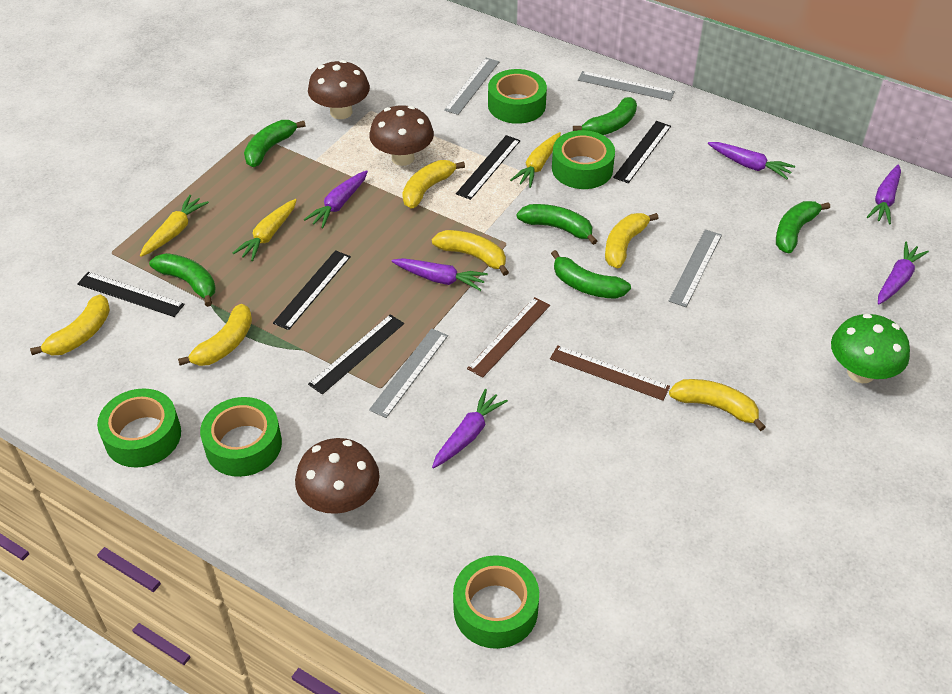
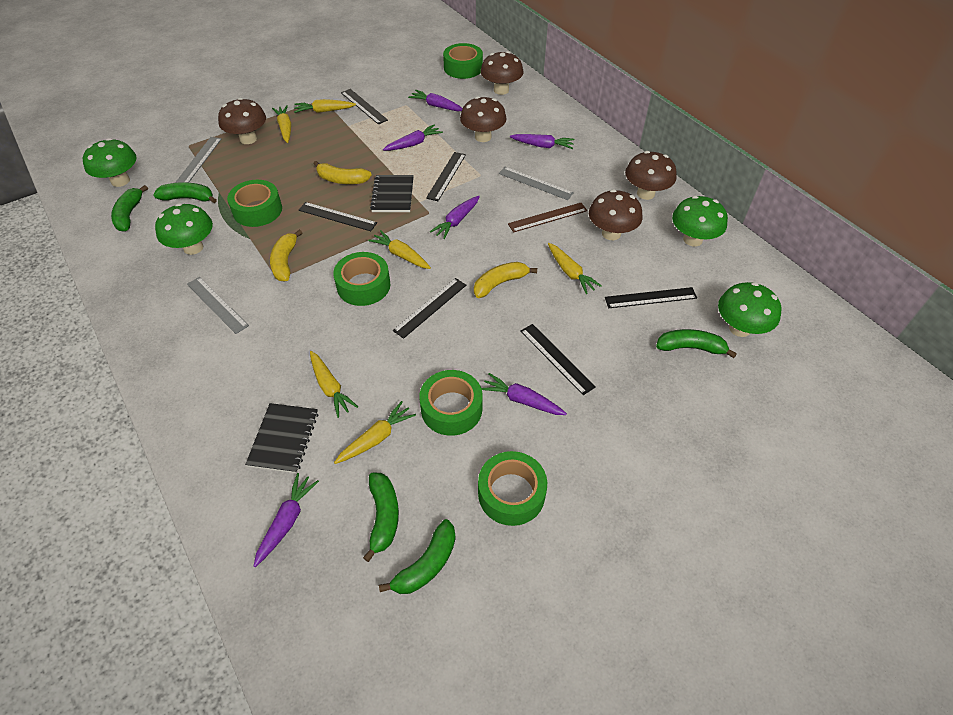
black notebook: 0 -> 2
black ruler: 5 -> 6
brown mushroom: 3 -> 5
brown ruler: 2 -> 1
green banana: 6 -> 5
green mushroom: 1 -> 4
grey ruler: 4 -> 3
yellow banana: 6 -> 3
yellow carrot: 3 -> 6

